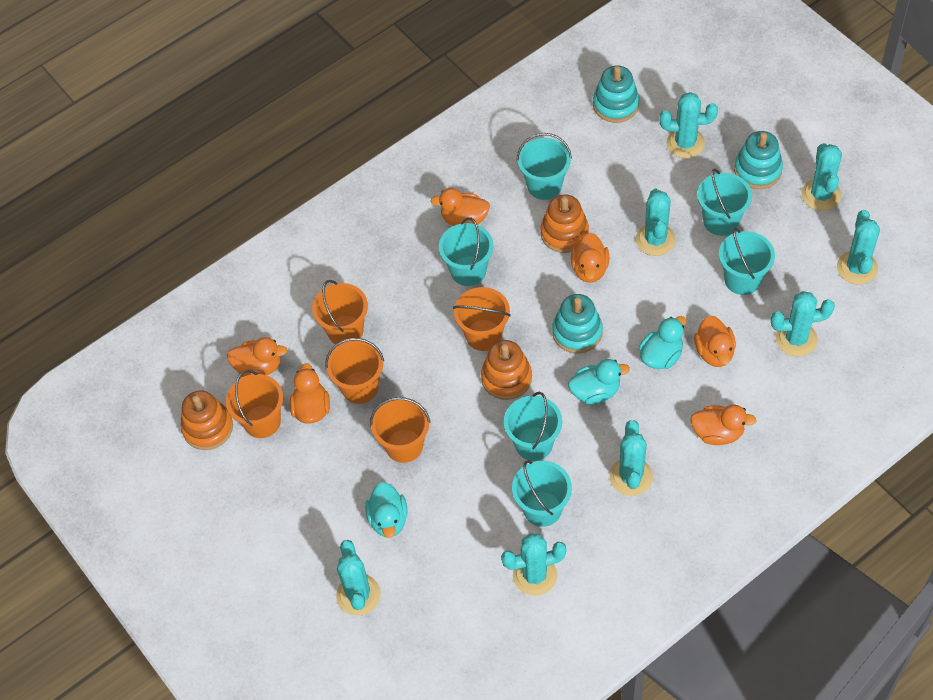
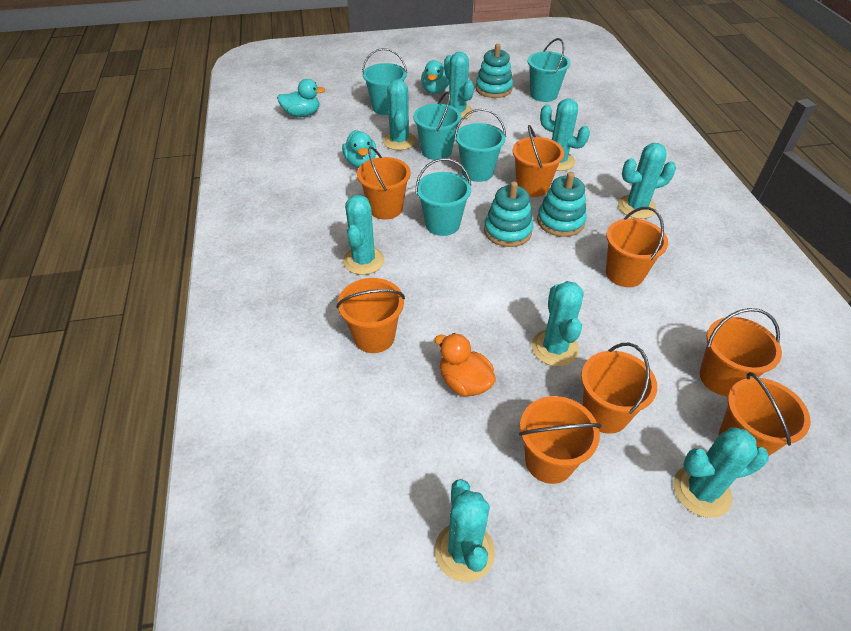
orange bucket: 5 -> 8
orange duck: 6 -> 1
orange stacking toy: 3 -> 0
turquoise bucket: 6 -> 5

